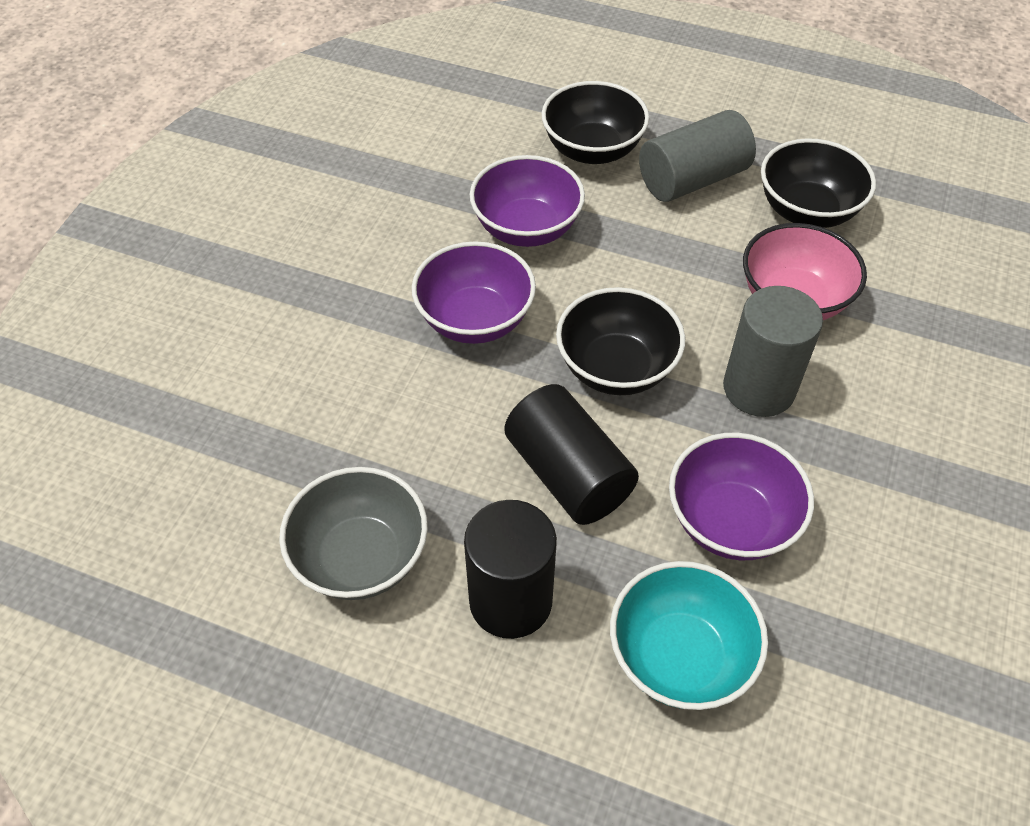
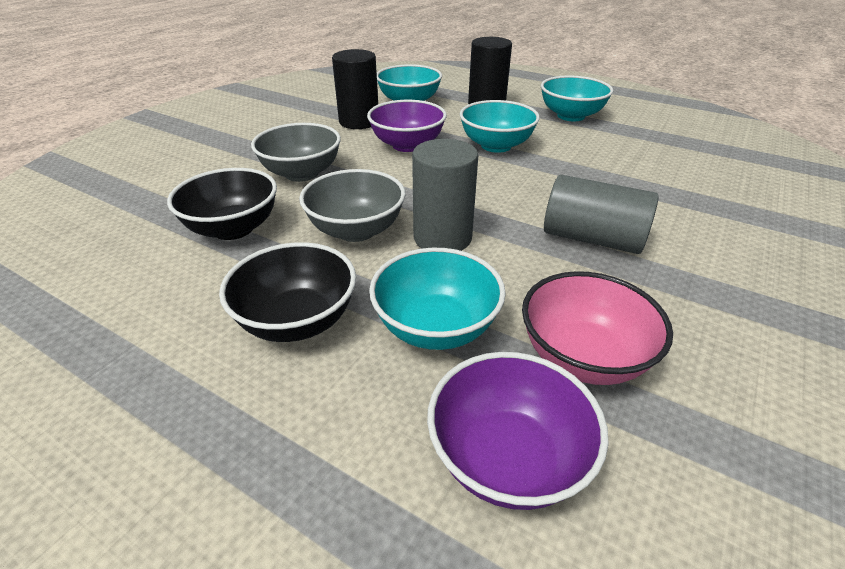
black bowl: 3 -> 2
grey bowl: 1 -> 2
purple bowl: 3 -> 2
turquoise bowl: 1 -> 4

